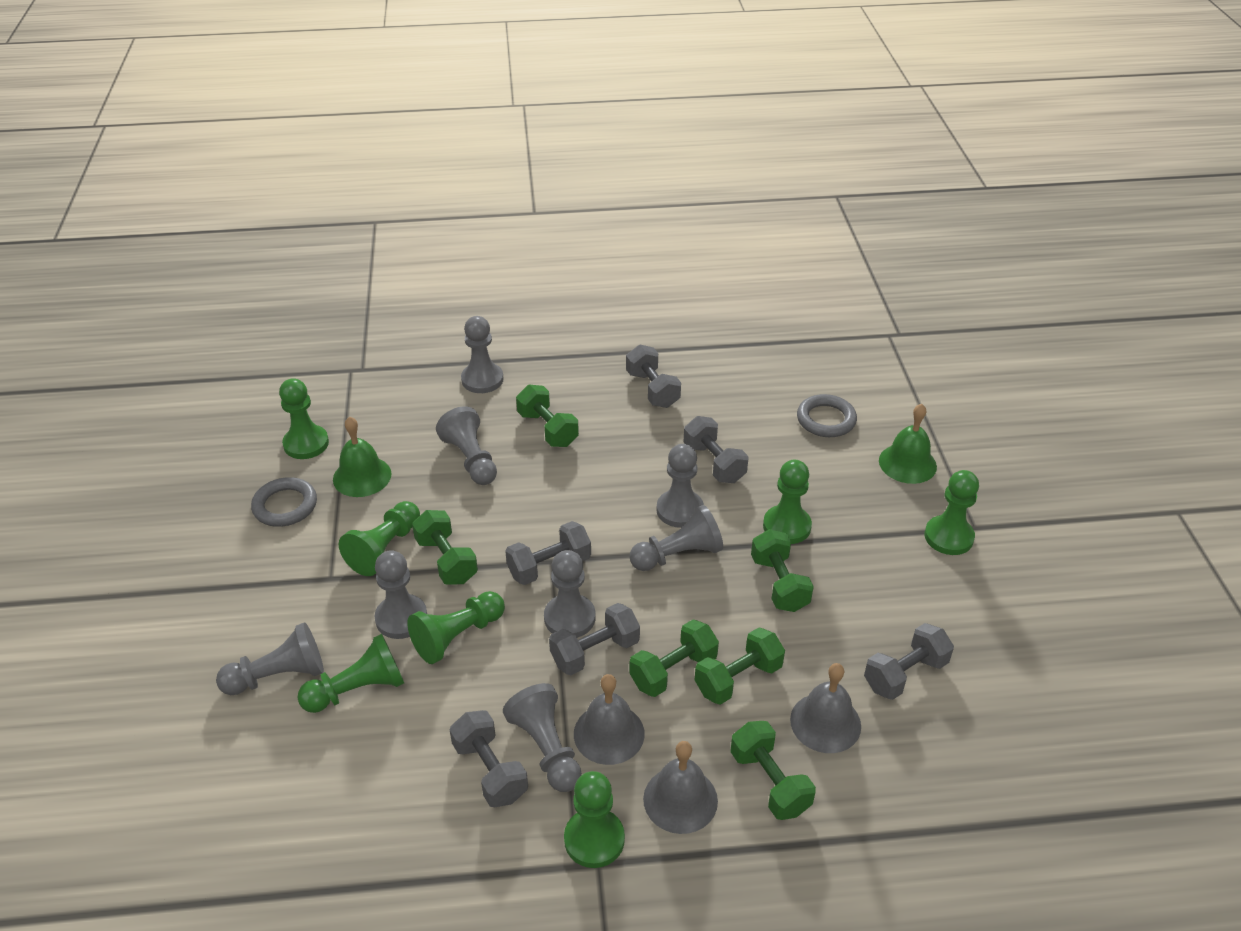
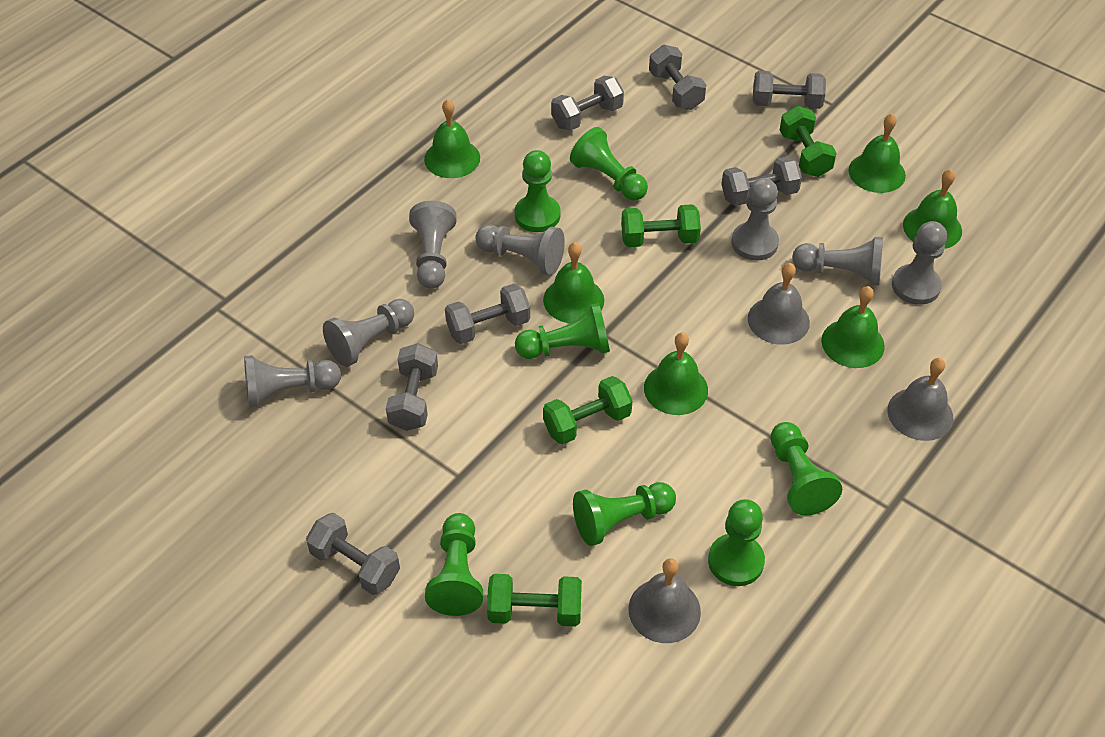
green bell: 2 -> 6
green dumbbell: 6 -> 4
grey dumbbell: 6 -> 7
grey pawn: 8 -> 7
grey ring: 2 -> 0

